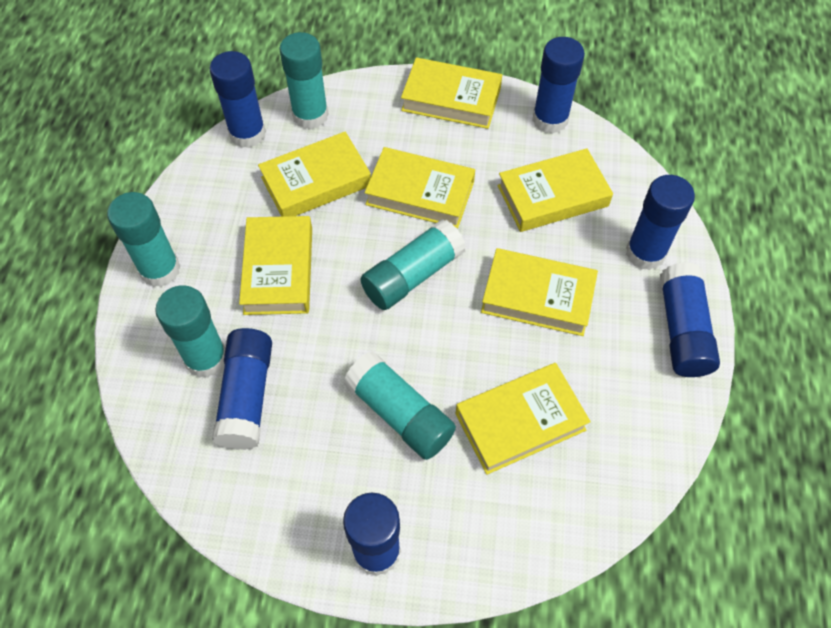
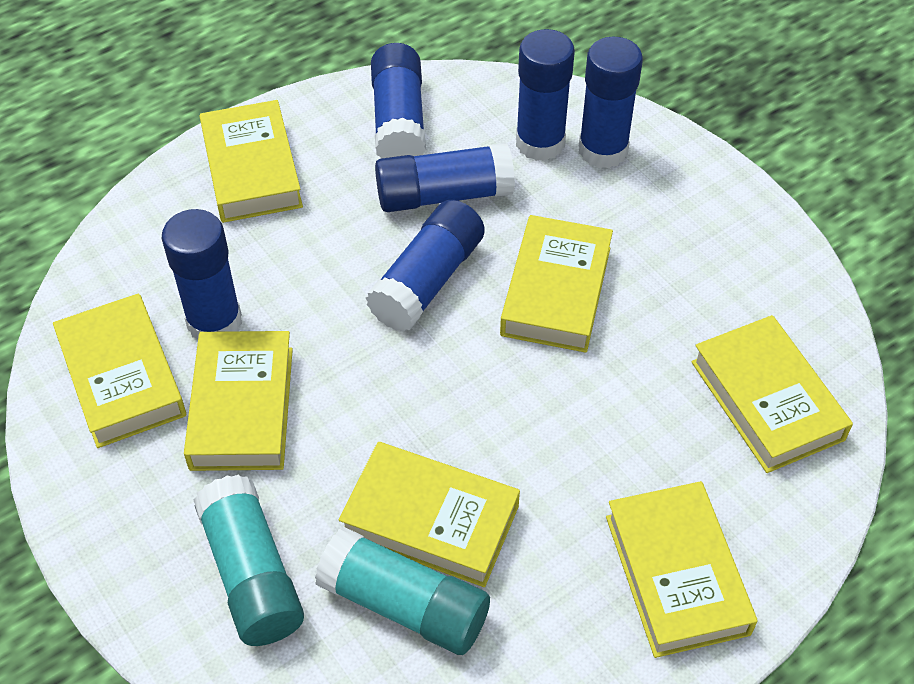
turquoise glue stick: 5 -> 2

